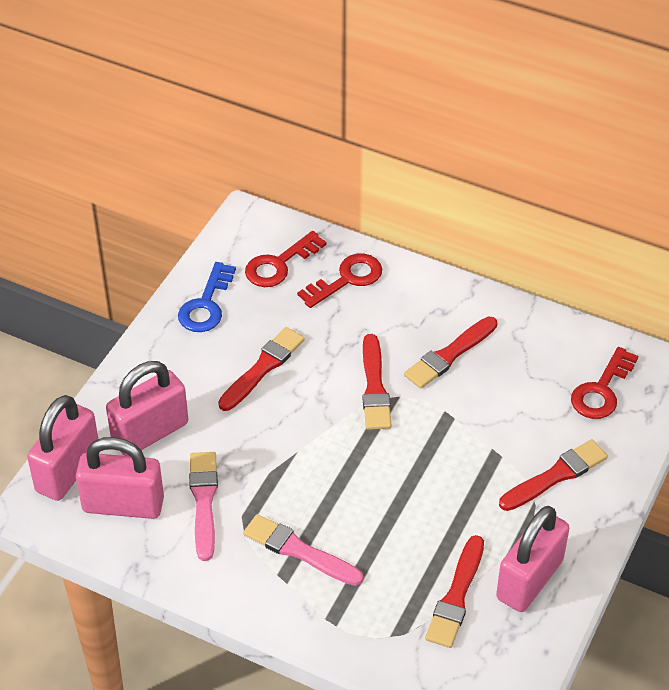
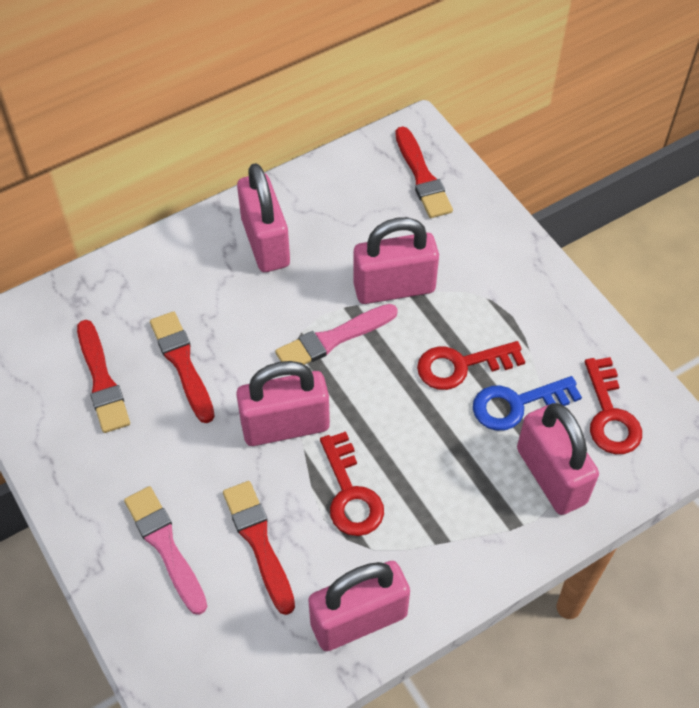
pink padlock: 4 -> 5
red brush: 5 -> 4

